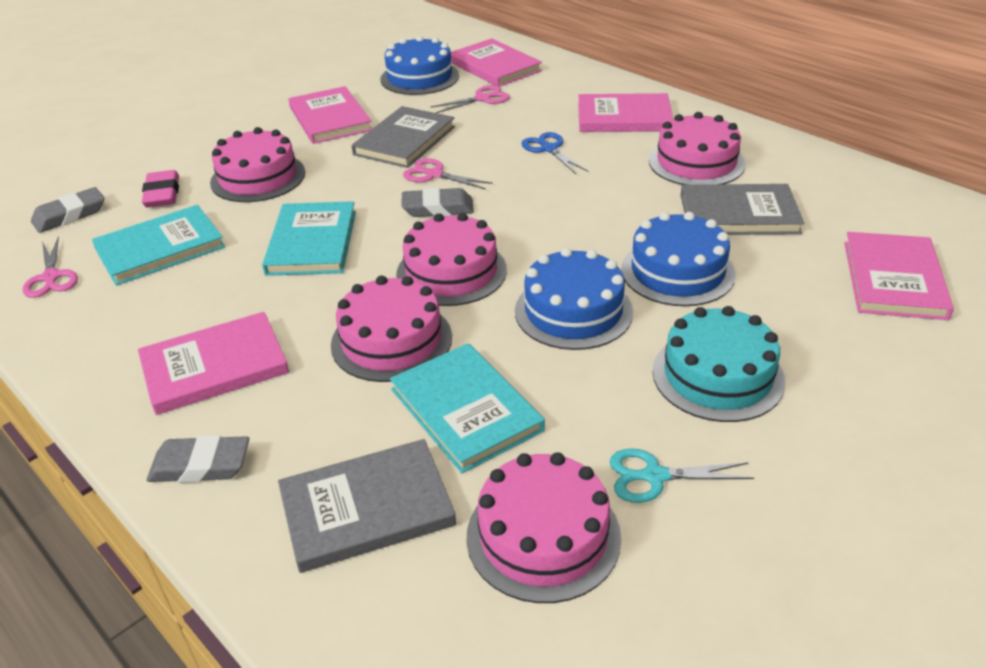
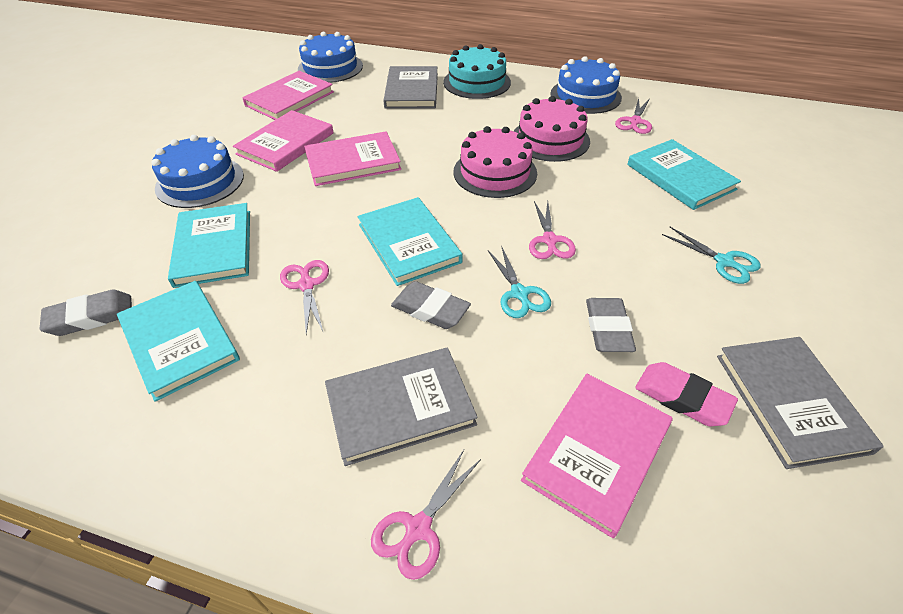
blue scissors: 1 -> 0
pink book: 5 -> 4
pink cake: 5 -> 2
pink scissors: 3 -> 4
turquoise book: 3 -> 4
turquoise scissors: 1 -> 2

